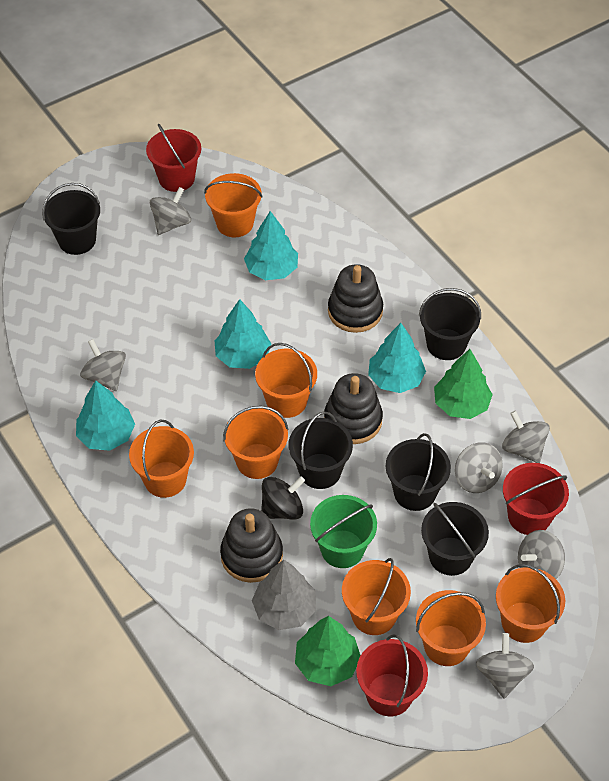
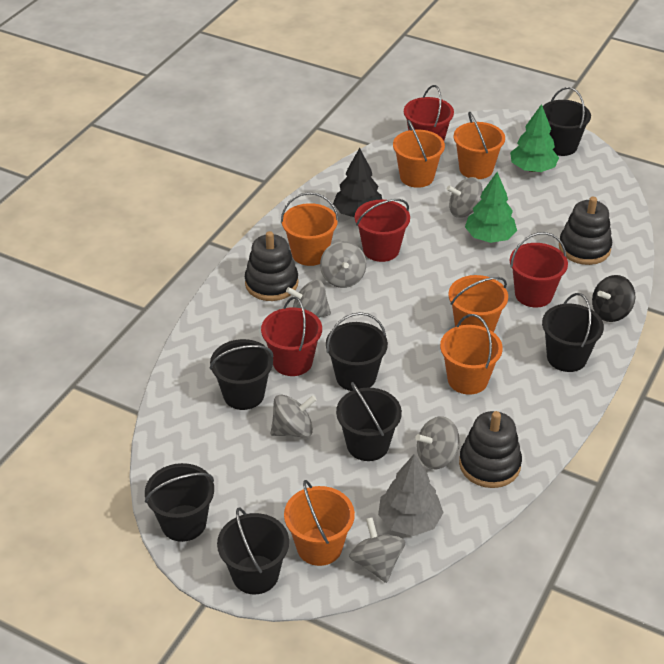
black bucket: 5 -> 7
black tree: 0 -> 1
green bucket: 1 -> 0
orange bucket: 7 -> 6
red bucket: 3 -> 4
turquoise tree: 4 -> 0

